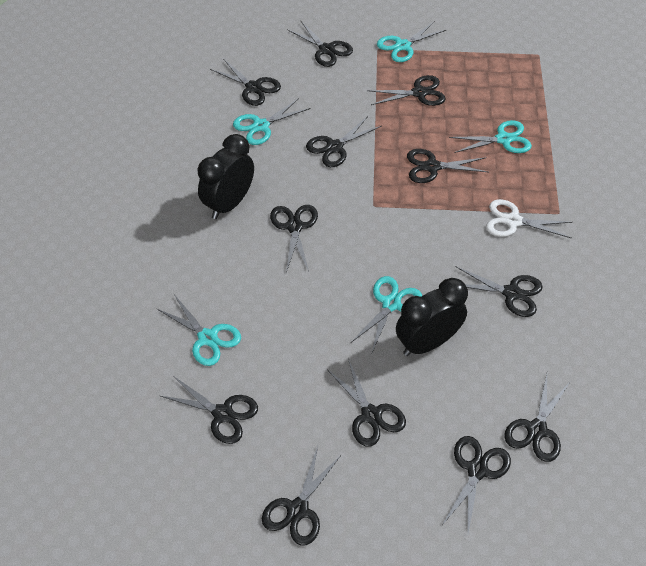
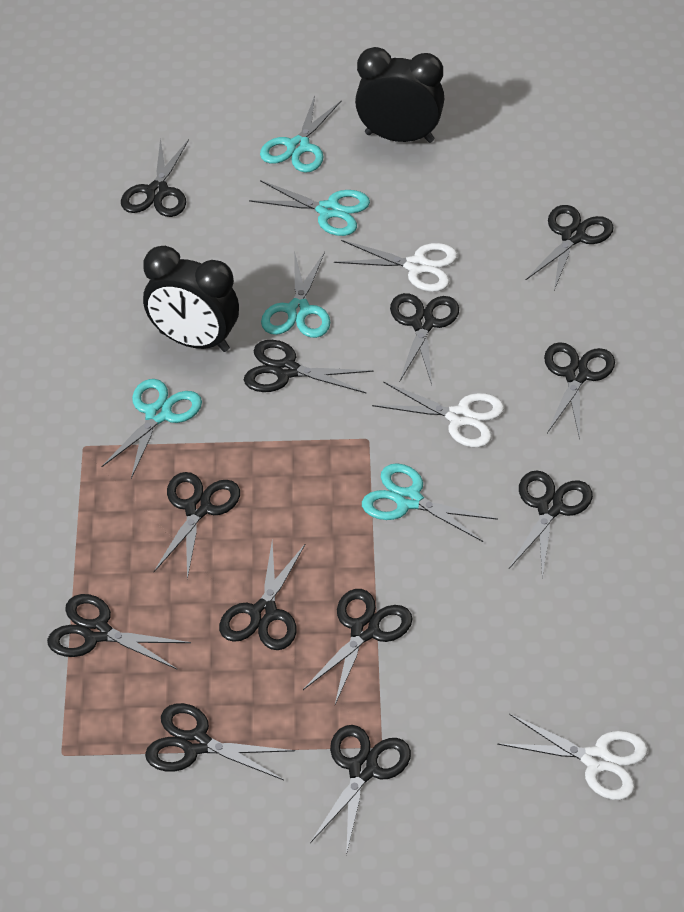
white scissors: 1 -> 3

